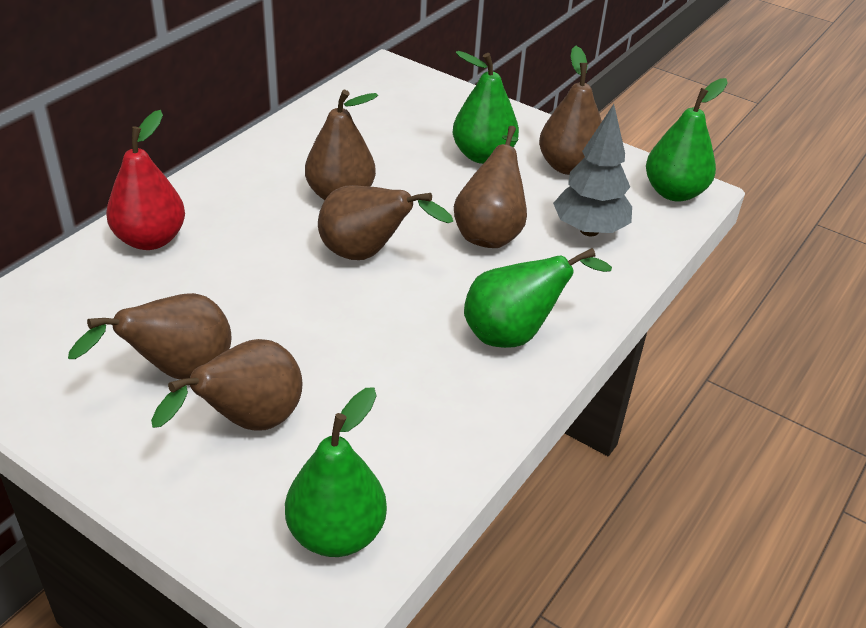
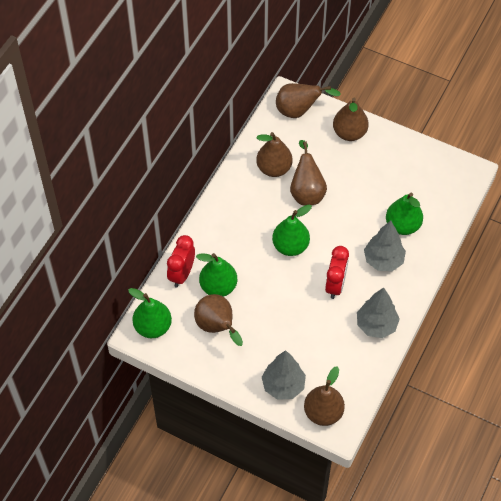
grey tree: 1 -> 3
red clock: 0 -> 2
red pear: 1 -> 0

